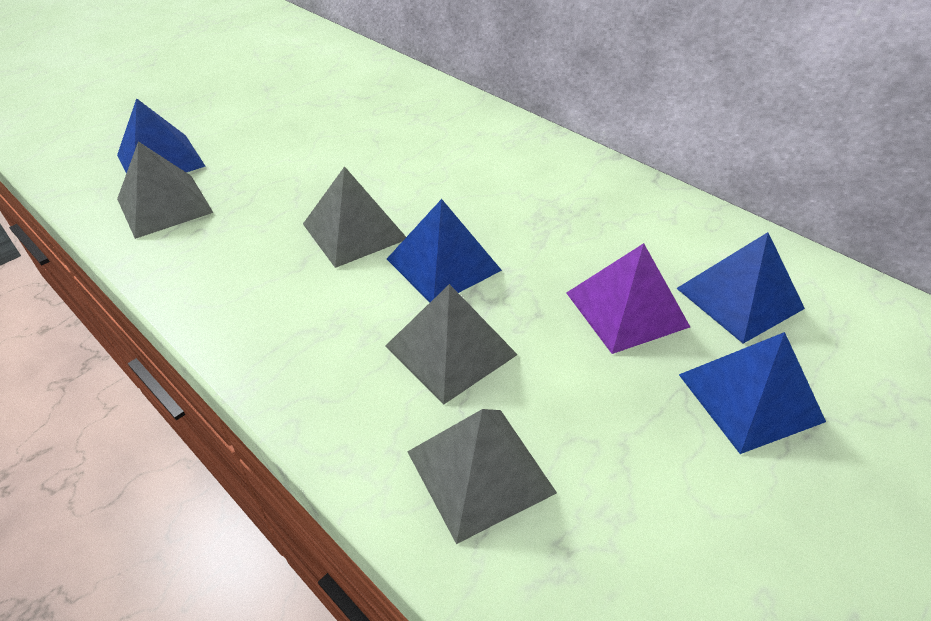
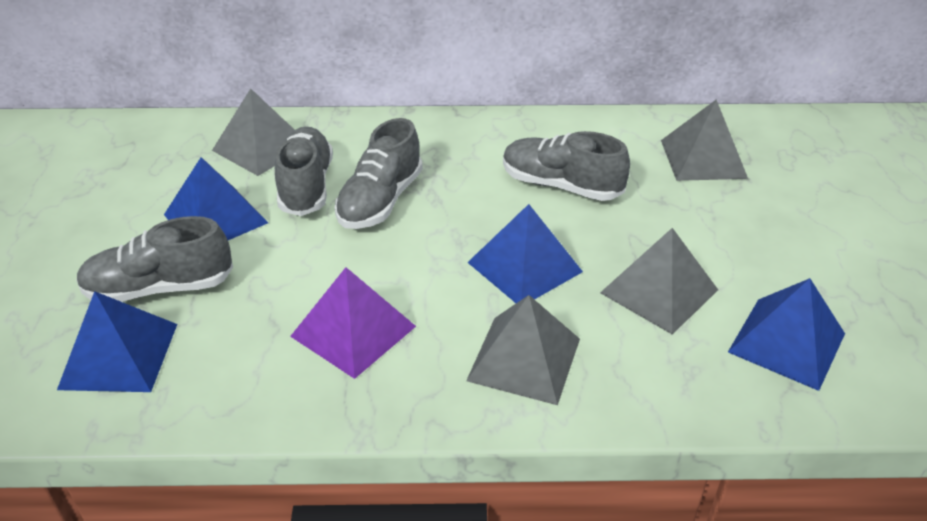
grey shoe: 0 -> 4

